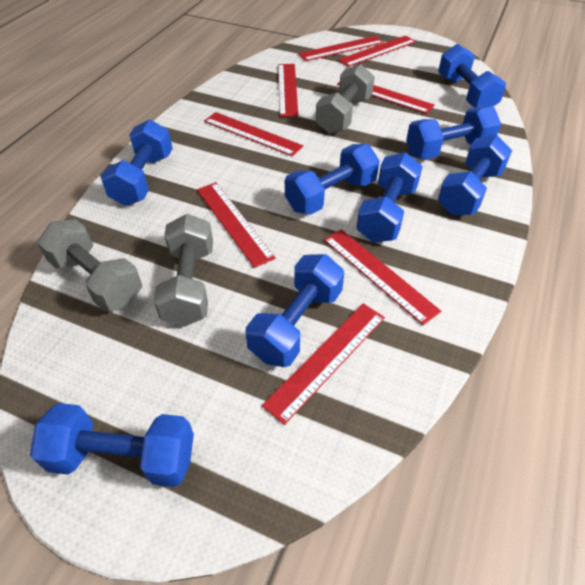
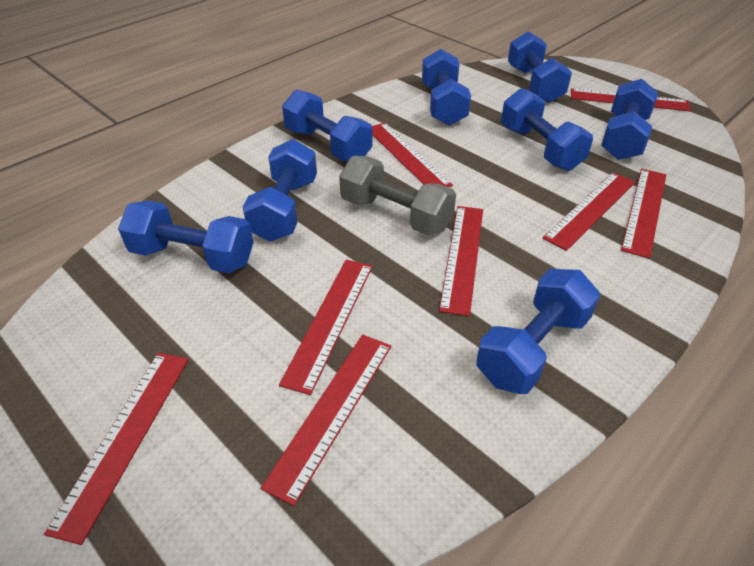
grey dumbbell: 3 -> 1

